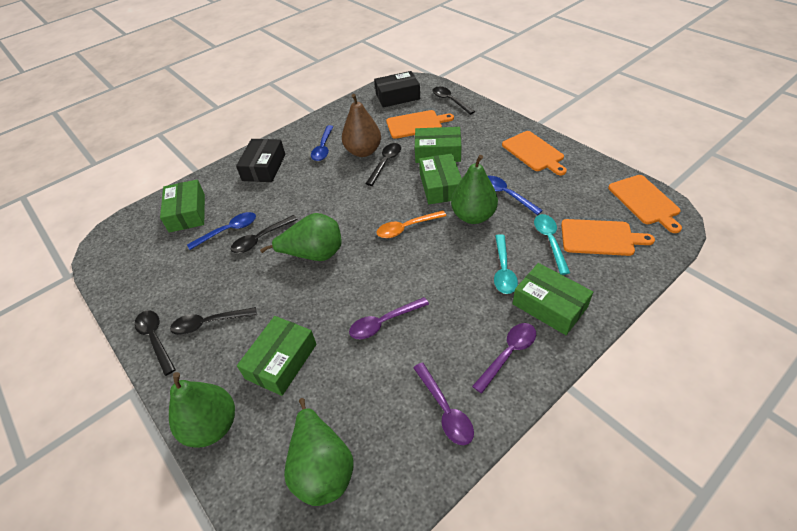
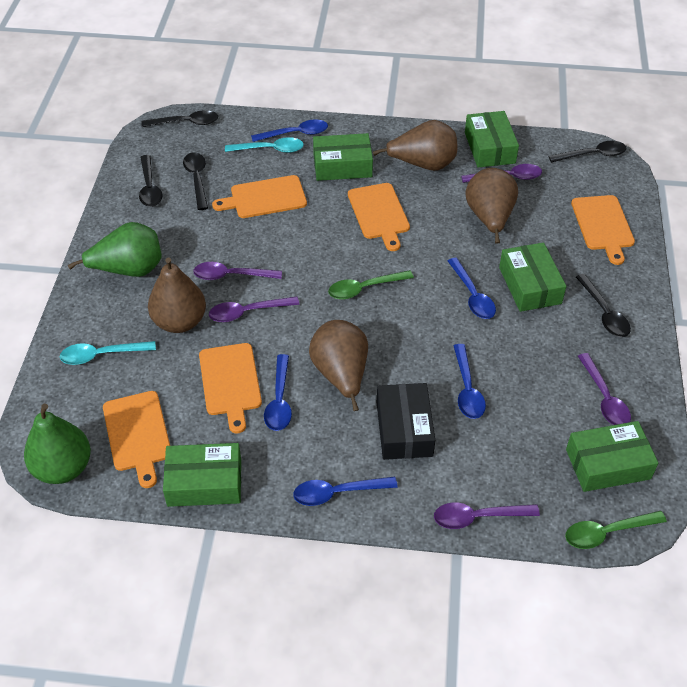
black box: 2 -> 1
blue spoon: 3 -> 5
brown pear: 1 -> 4
green pear: 4 -> 2
green spoon: 0 -> 2
orange cutting board: 4 -> 5
orange spoon: 1 -> 0
purple spoon: 3 -> 5

